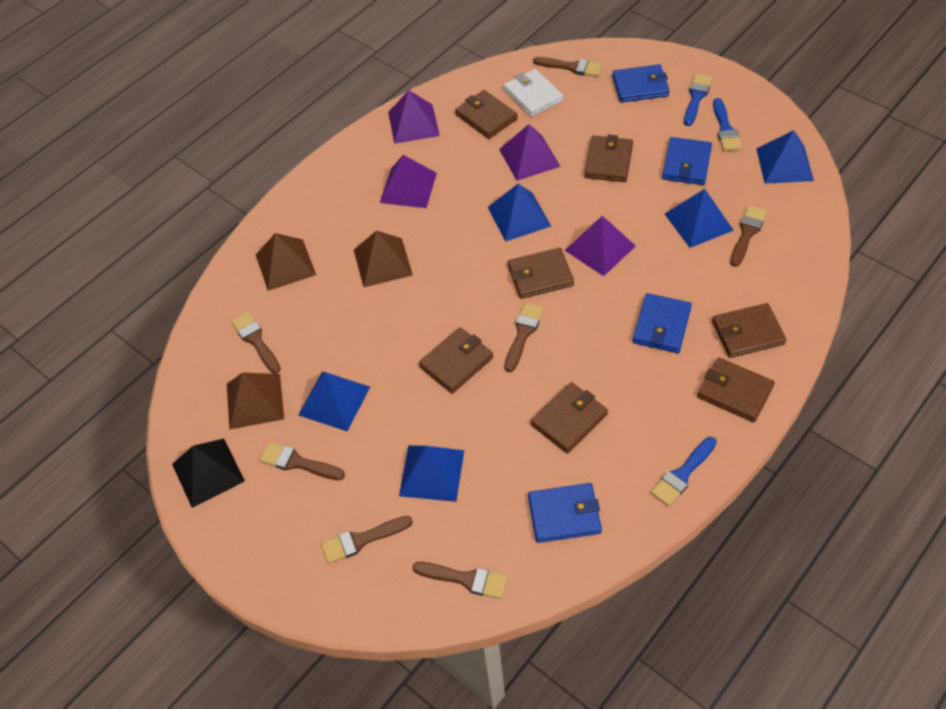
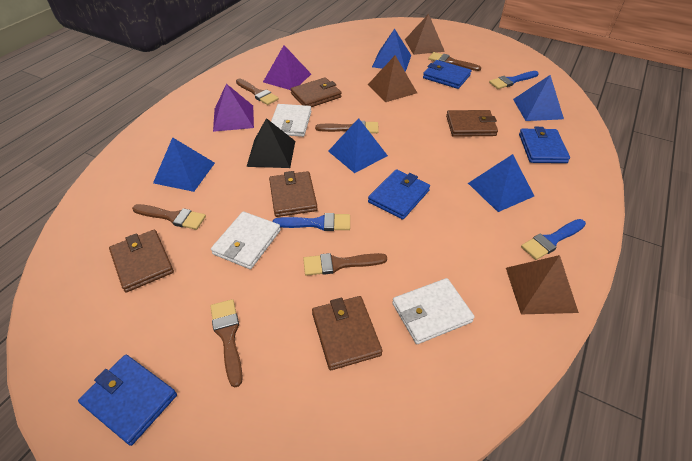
brown brush: 7 -> 6
brown wallet: 7 -> 5
purple pyramid: 4 -> 2
white wallet: 1 -> 3

